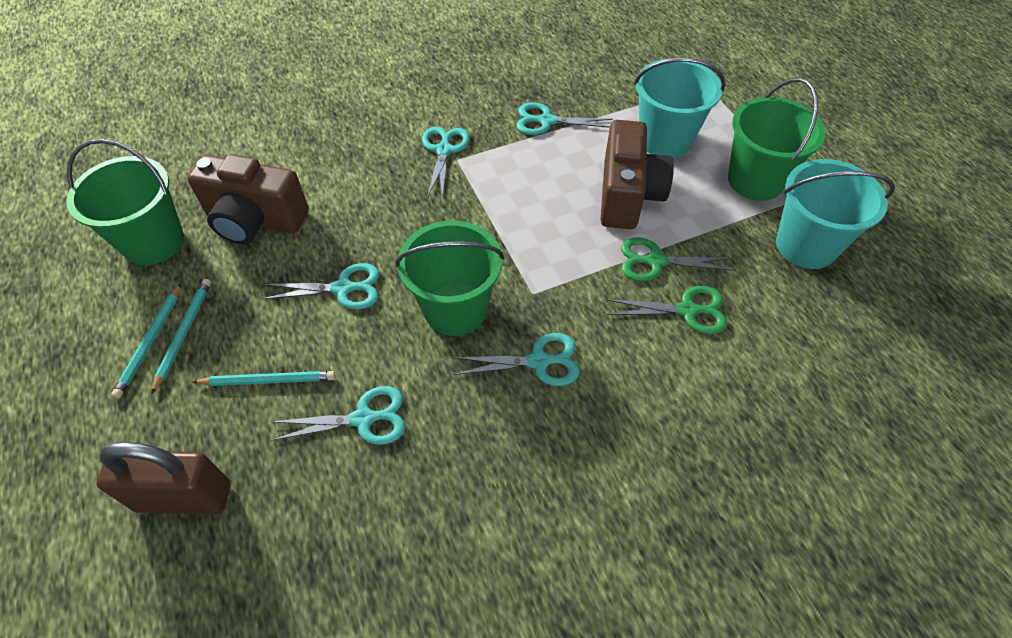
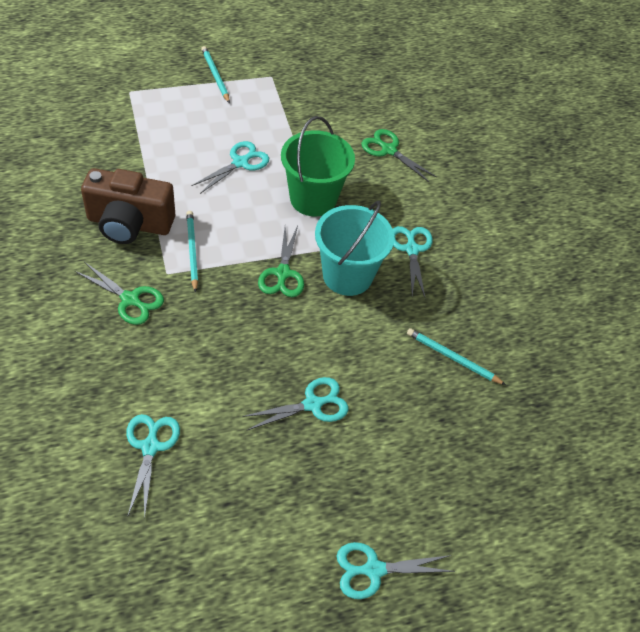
brown camera: 2 -> 1
brown padlock: 1 -> 0
green bucket: 3 -> 1
green scissors: 2 -> 3
turquoise bucket: 2 -> 1

